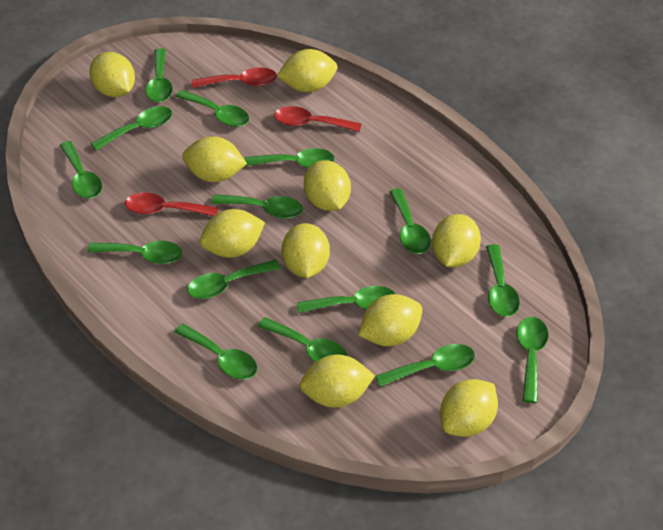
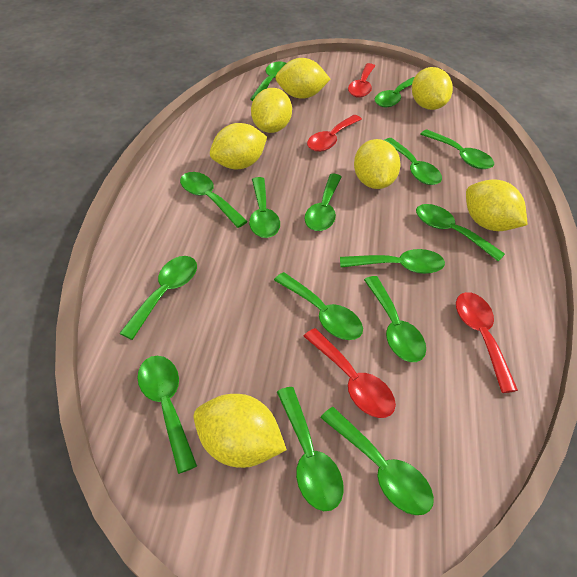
red spoon: 3 -> 4
yellow lemon: 10 -> 7

